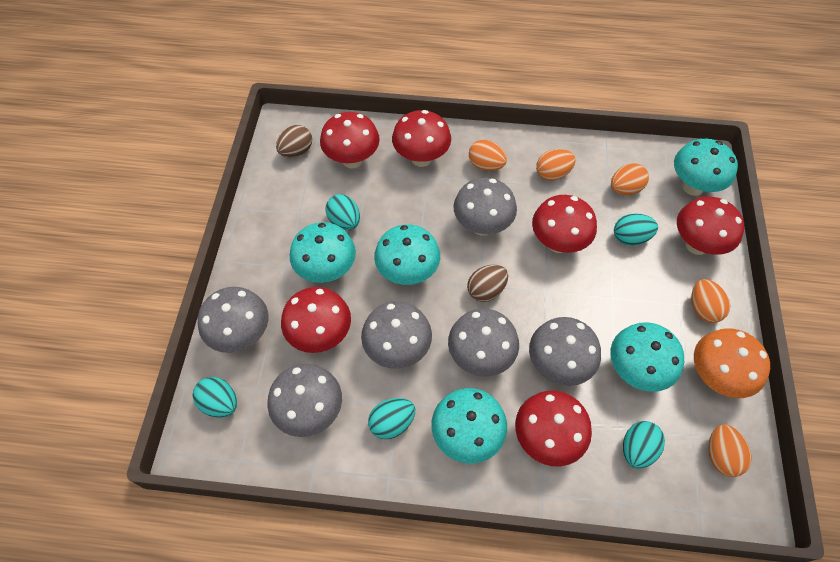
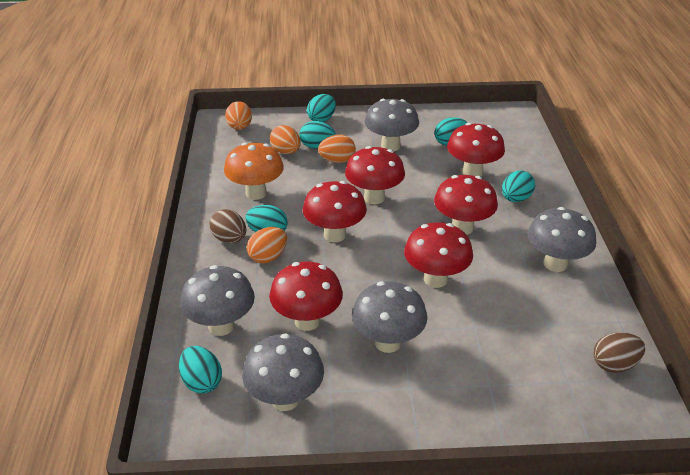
grey mushroom: 6 -> 5
orange egg: 5 -> 4
turquoise egg: 5 -> 6
turquoise mushroom: 5 -> 0

